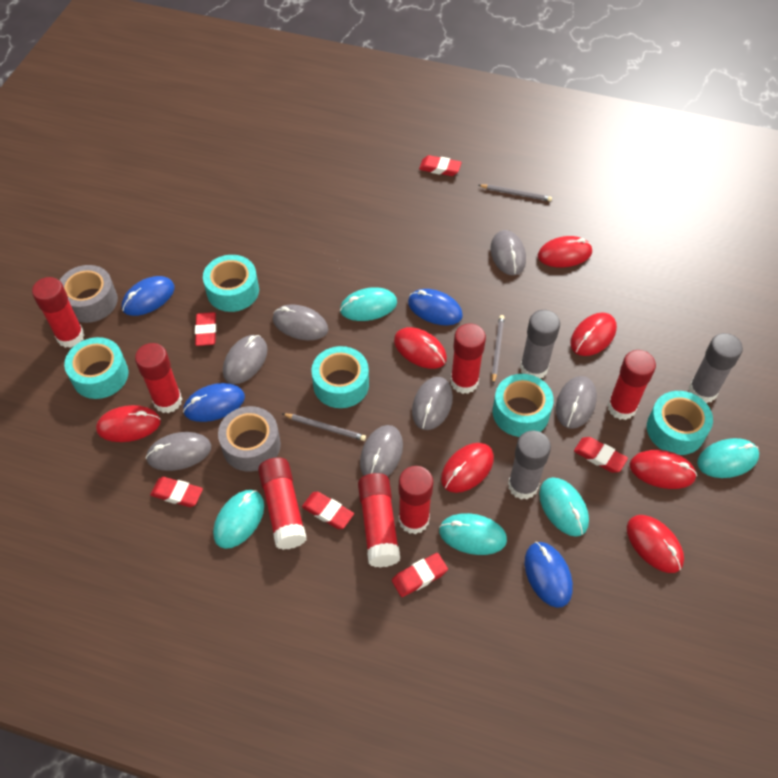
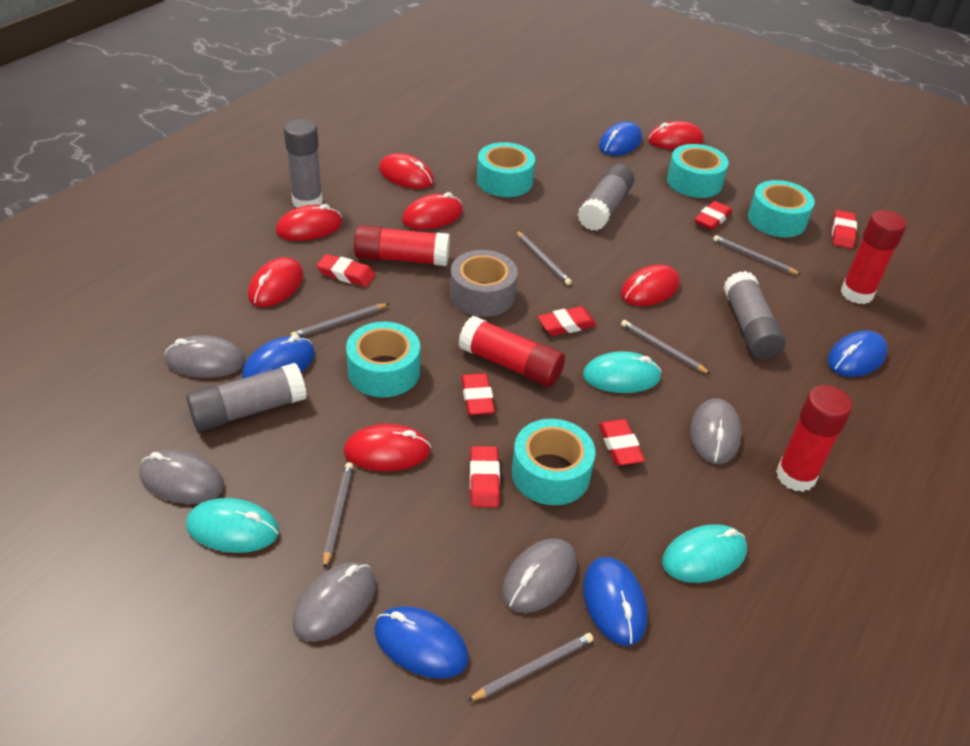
blue mouse: 4 -> 5
grey glue stick: 3 -> 4
grey mouse: 7 -> 5
grey pencil: 3 -> 6
grey tape: 2 -> 1
red eraser: 6 -> 7
red glue stick: 7 -> 4
turquoise mouse: 5 -> 3

